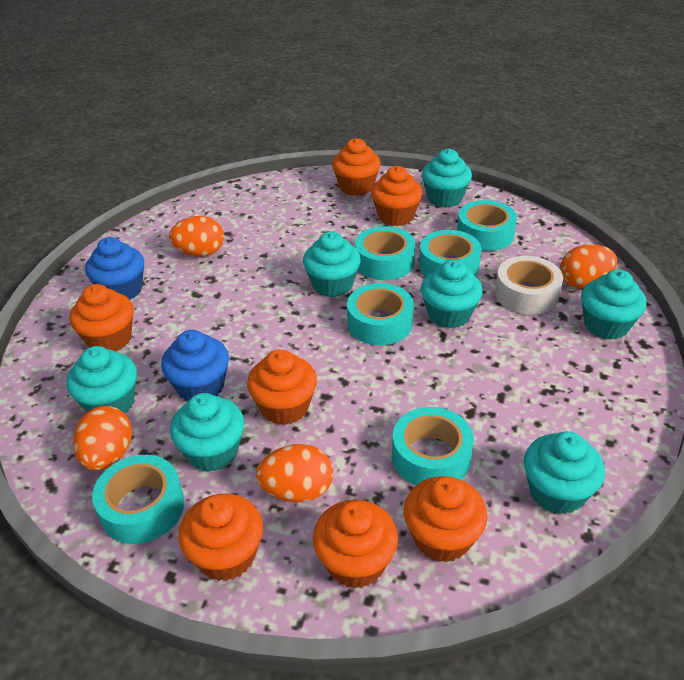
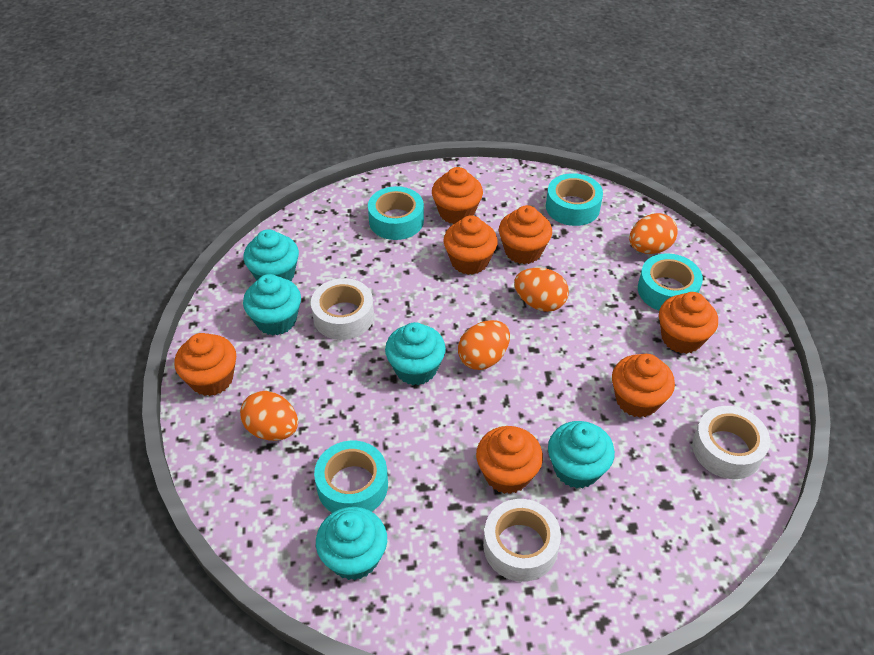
blue cupcake: 2 -> 0
turquoise cupcake: 7 -> 5
turquoise tape: 6 -> 4
white tape: 1 -> 3

